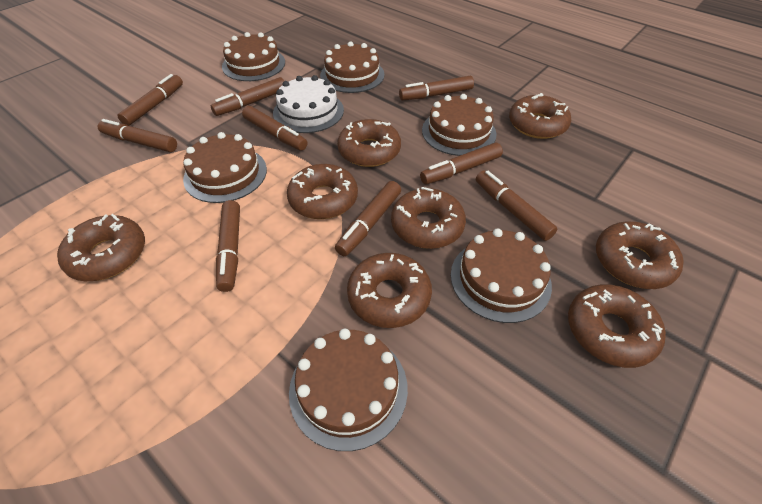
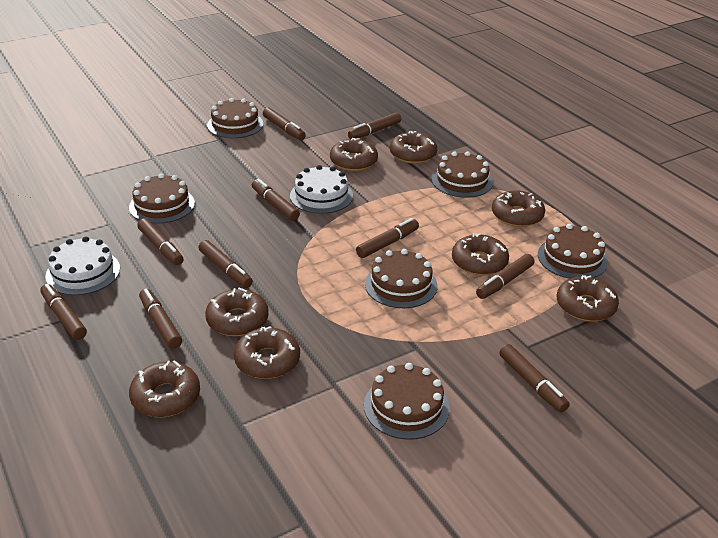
brown marker: 9 -> 10
white cake: 1 -> 2

